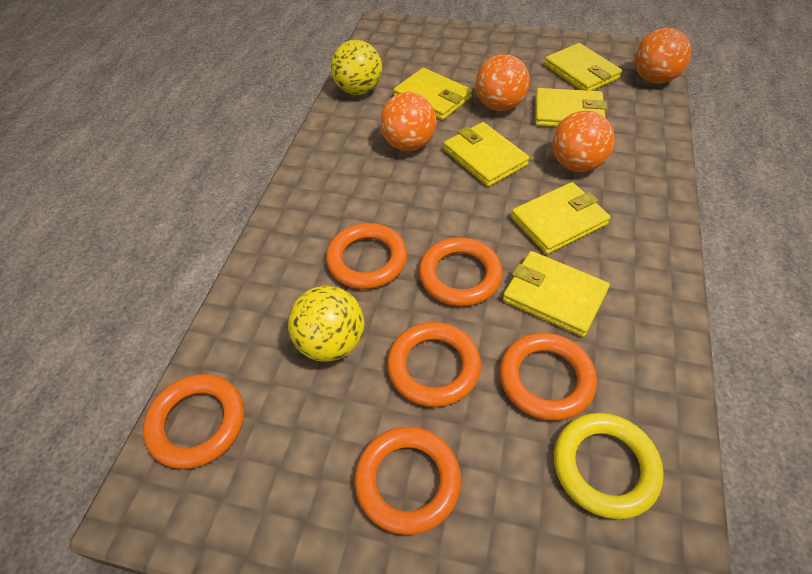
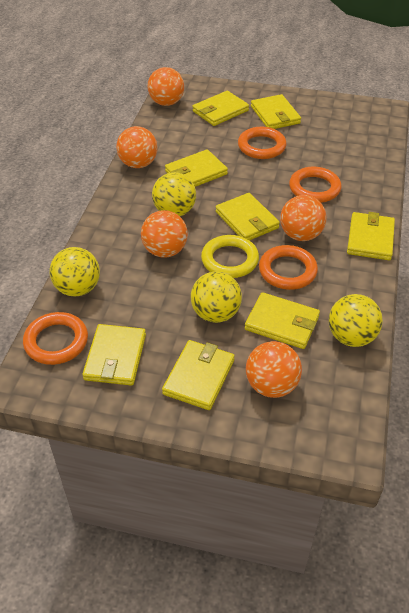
orange ball: 4 -> 5
orange ring: 6 -> 4
yellow ball: 2 -> 4
yellow wallet: 6 -> 8

